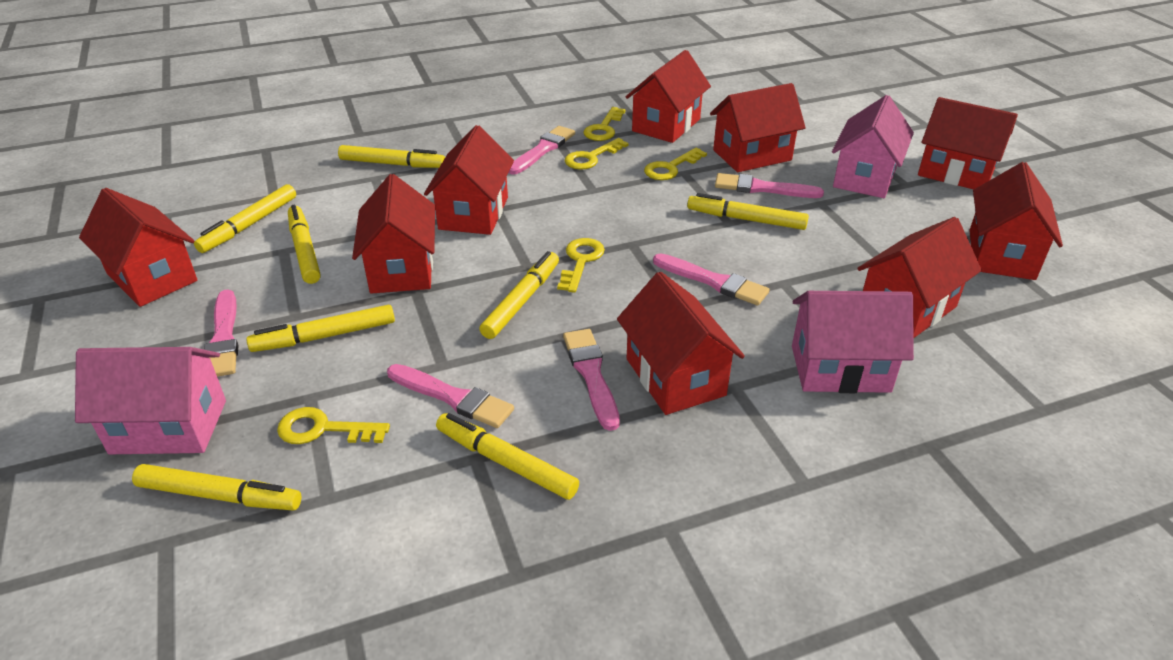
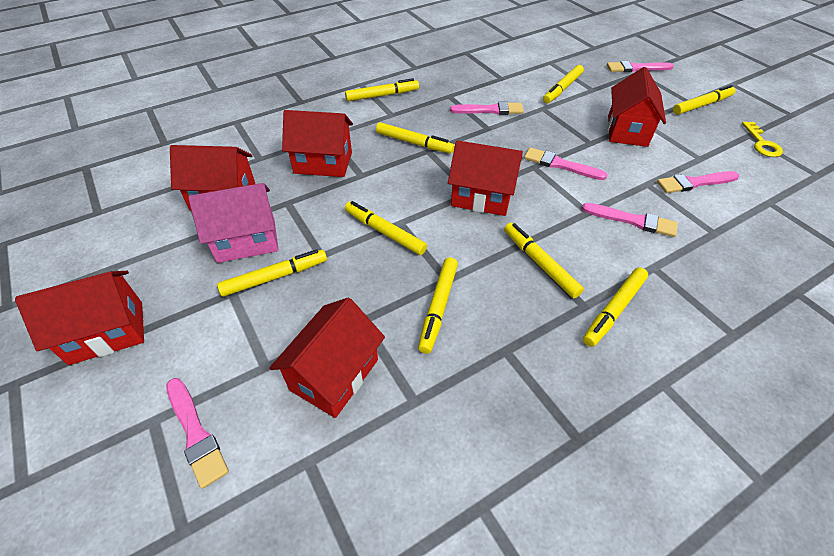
pink house: 3 -> 1
red house: 9 -> 6
yellow key: 5 -> 1
yellow marker: 8 -> 9

